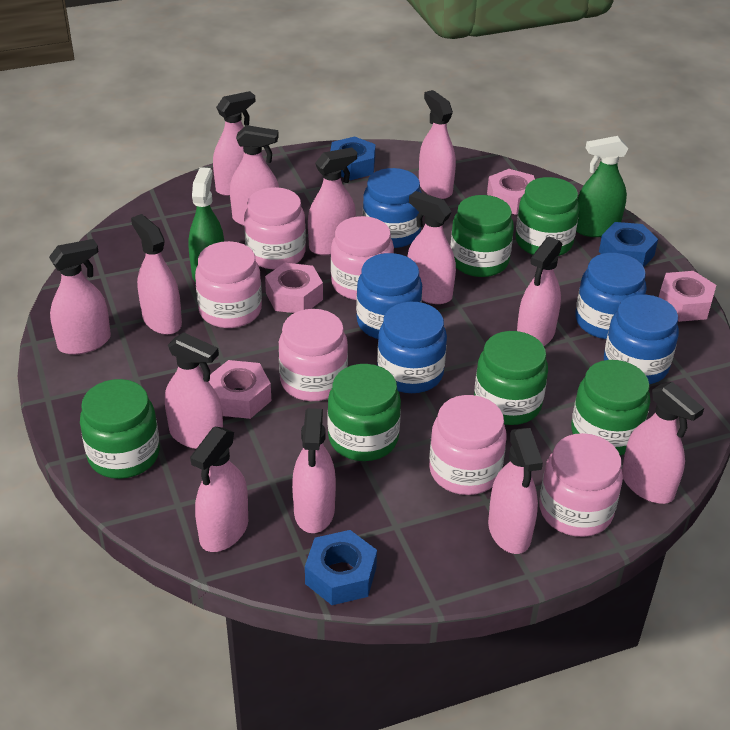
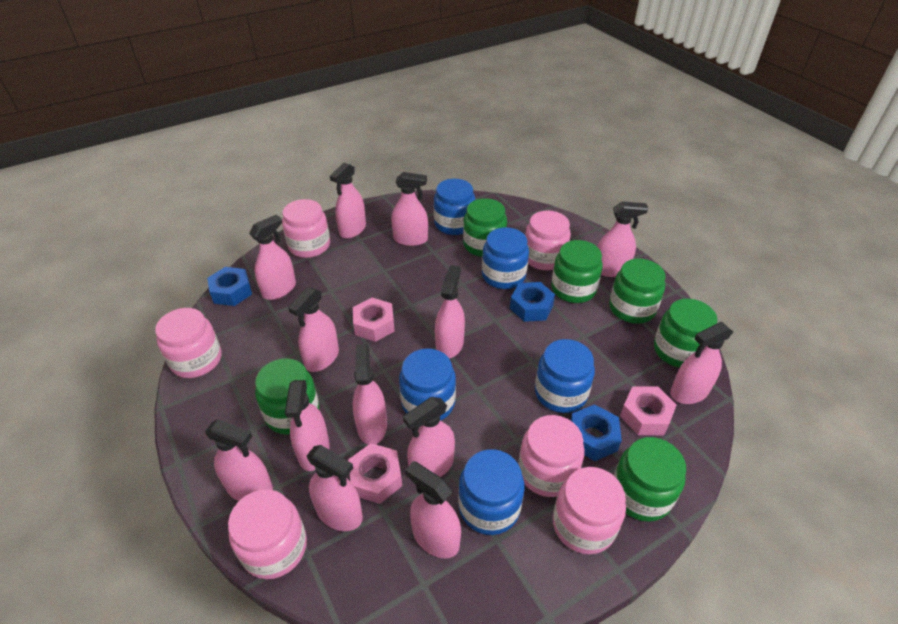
green spray bottle: 2 -> 0
pink nut: 4 -> 3

